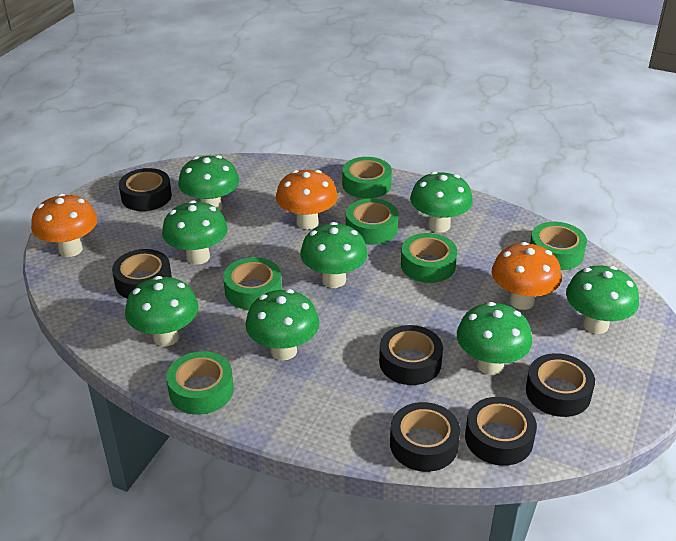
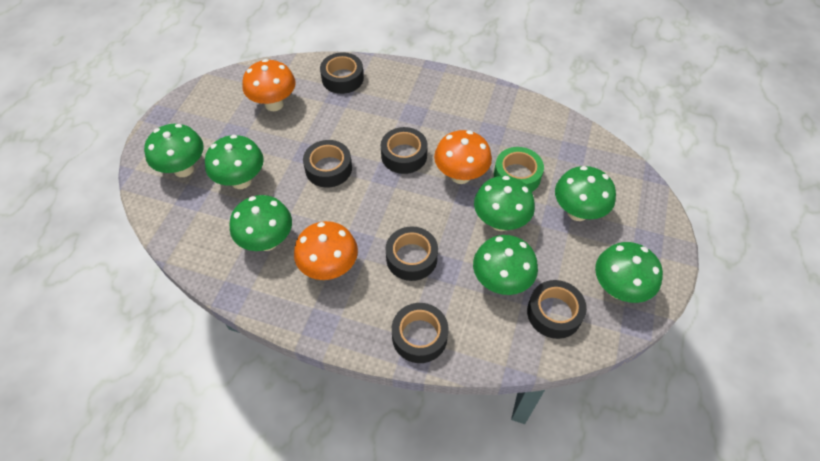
green mushroom: 8 -> 7
green tape: 6 -> 1

